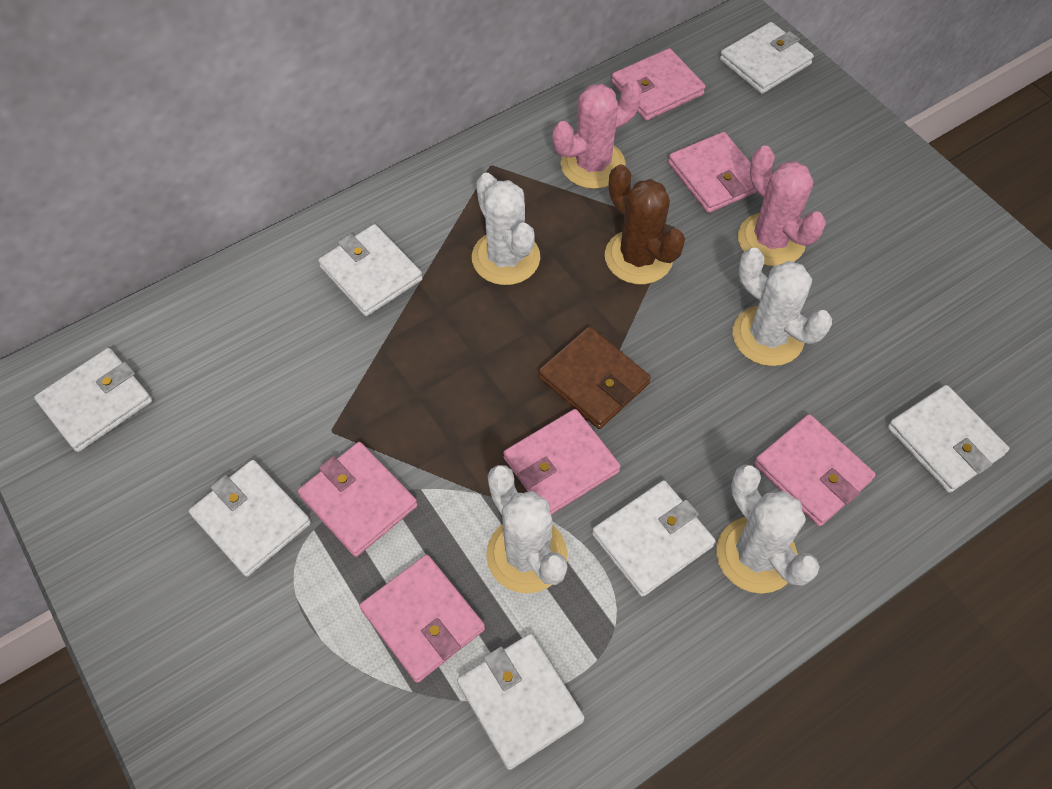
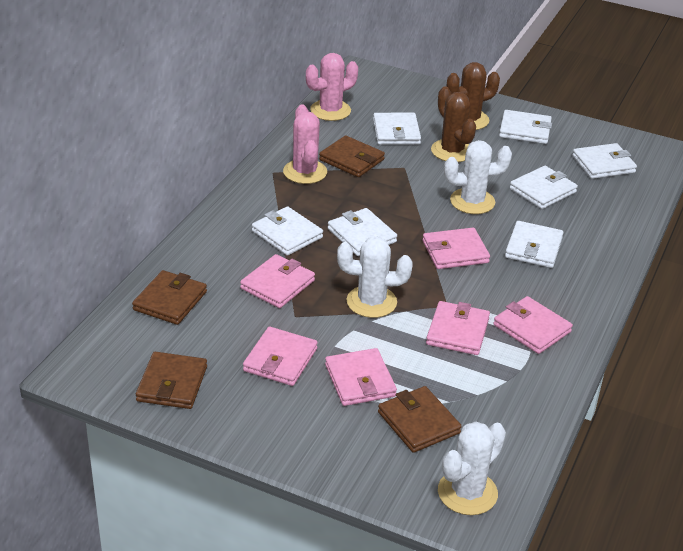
brown cactus: 1 -> 2
brown wallet: 1 -> 4
white cactus: 4 -> 3

